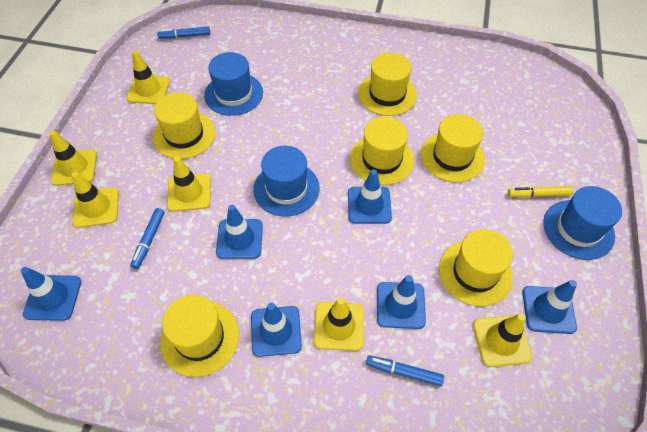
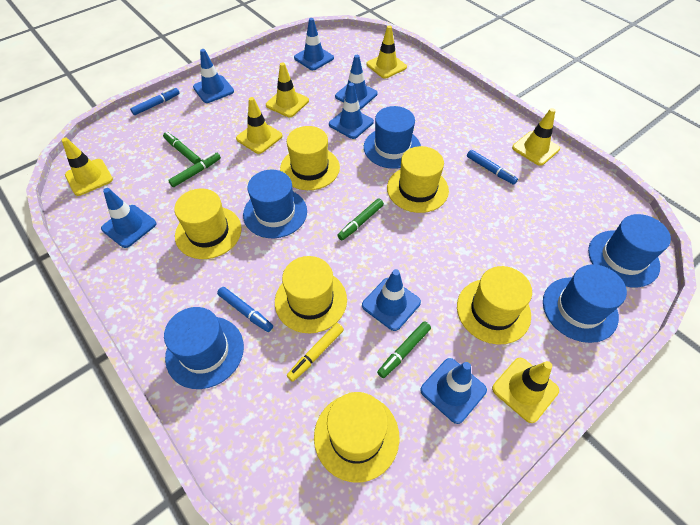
blue hat: 3 -> 5
blue traffic cone: 6 -> 7
green marker: 0 -> 4

